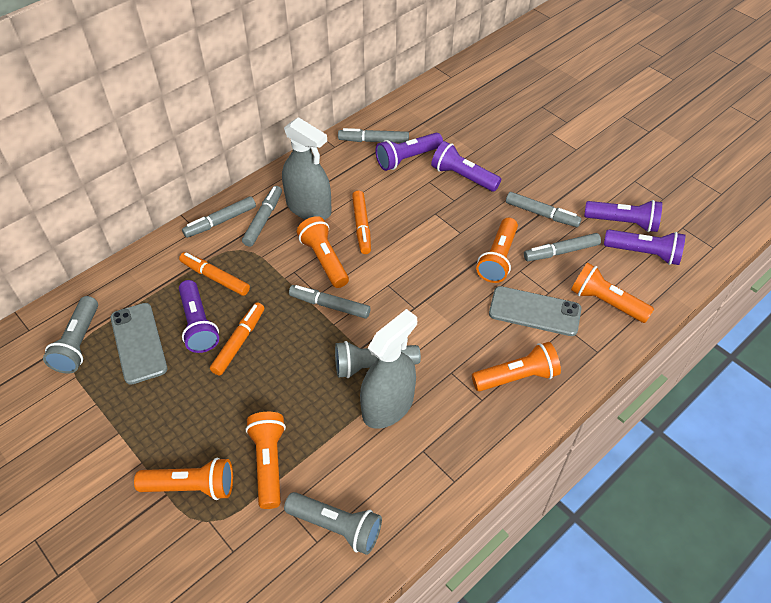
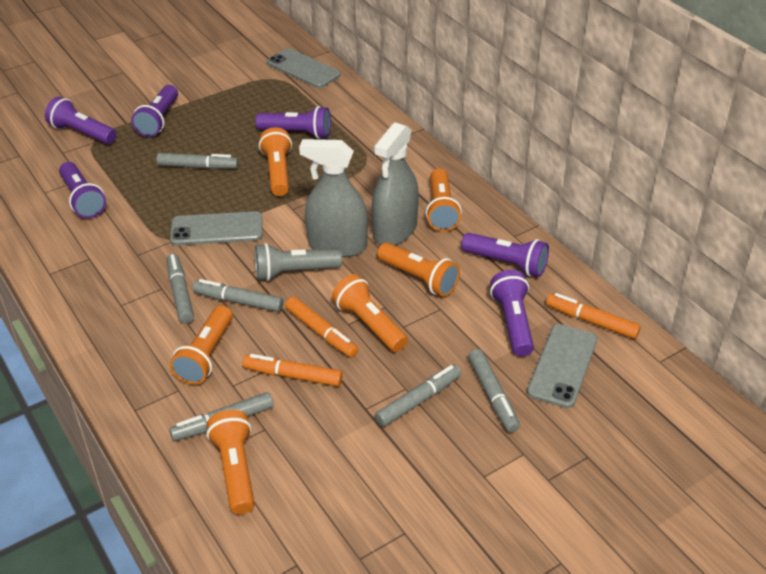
grey flashlight: 3 -> 1
grey phone: 2 -> 3
purple flashlight: 5 -> 6

